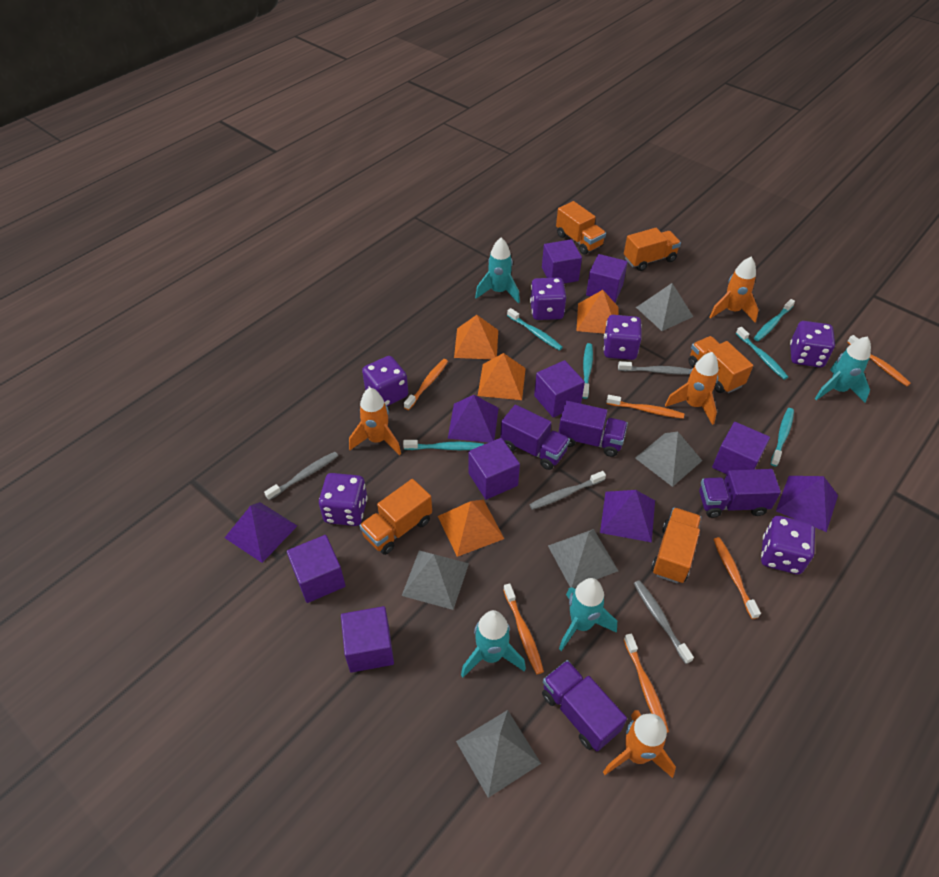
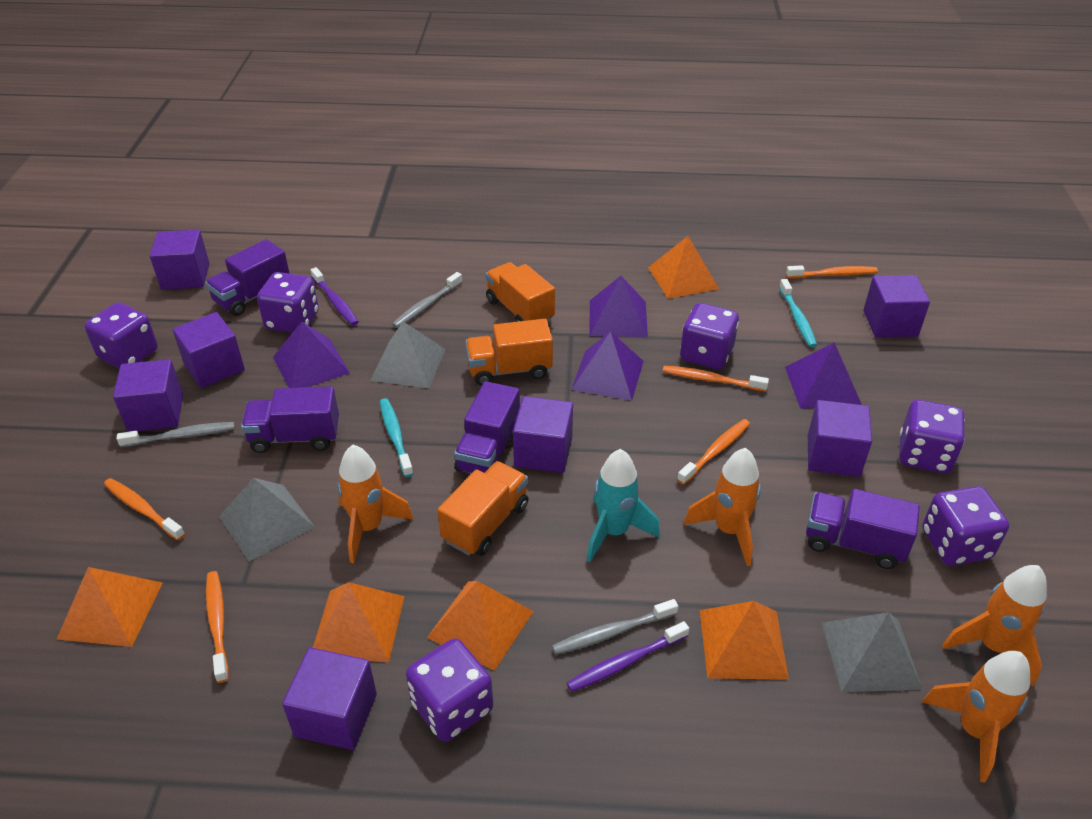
grey pyramid: 5 -> 3
grey toothbrush: 4 -> 3
orange pyramid: 4 -> 5
orange toothbrush: 6 -> 5
orange truck: 5 -> 3
purple toothbrush: 0 -> 2
turquoise rocket: 4 -> 1
turquoise toothbrush: 6 -> 2

